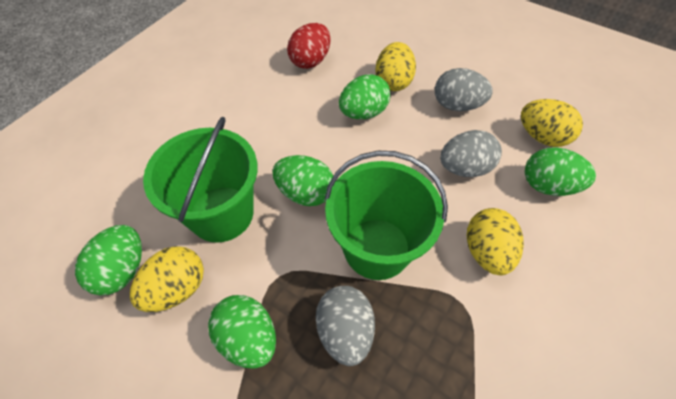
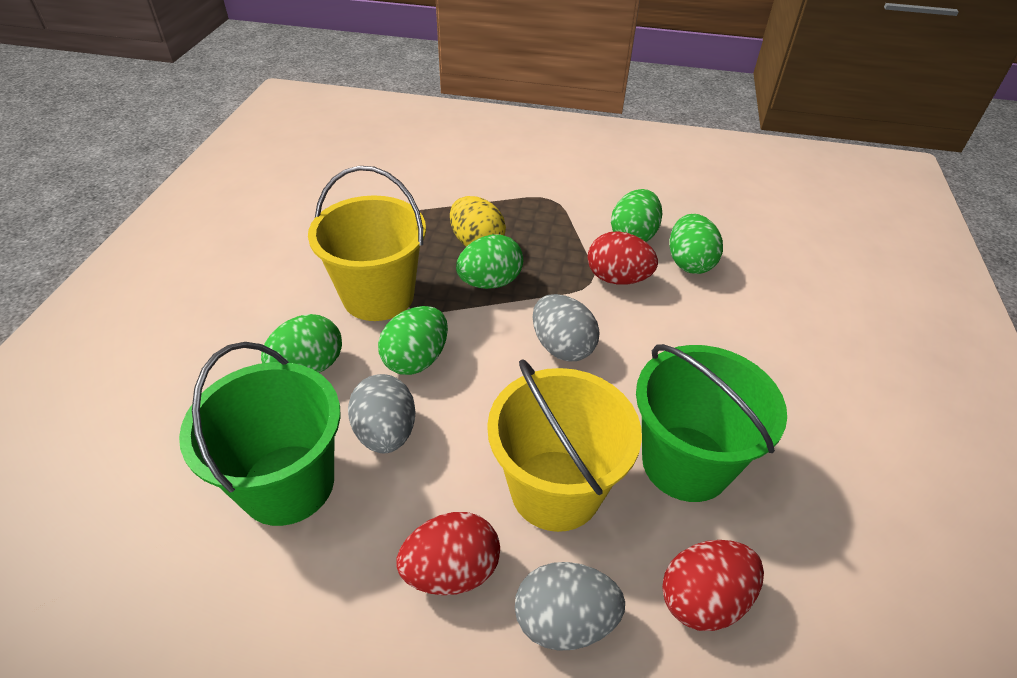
red egg: 1 -> 3
yellow bucket: 0 -> 2
yellow egg: 4 -> 1

